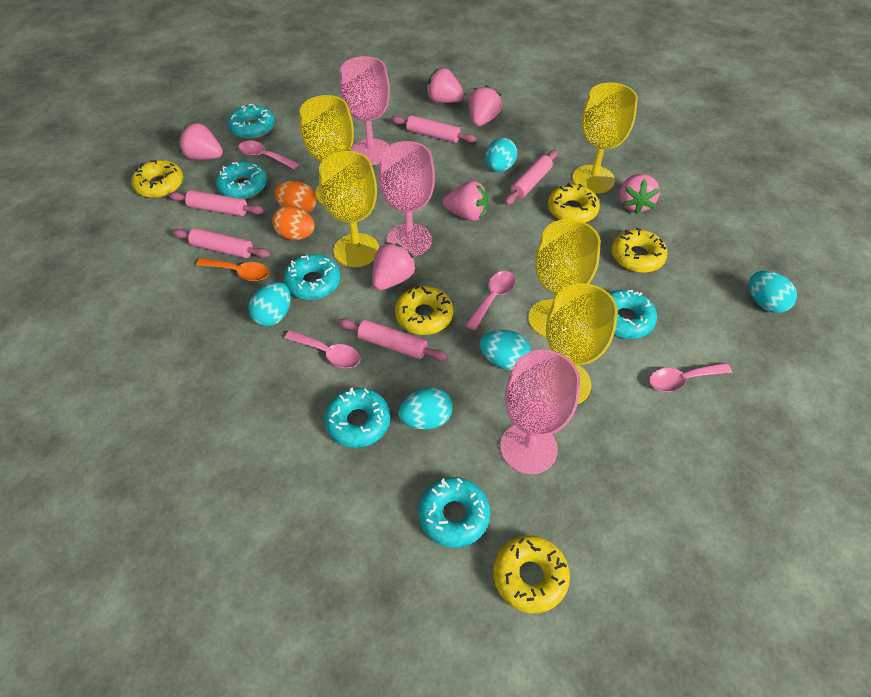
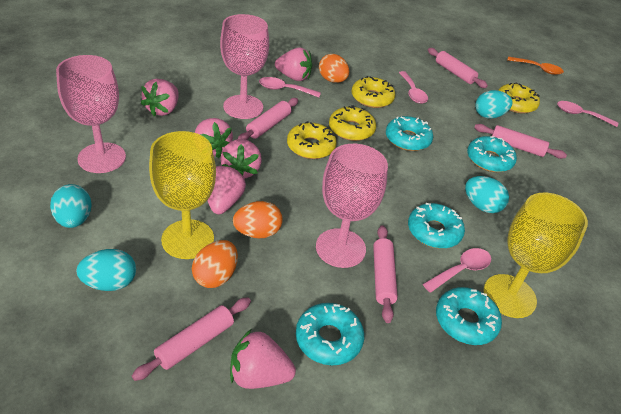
orange egg: 2 -> 3
turquoise donut: 6 -> 5
turquoise egg: 5 -> 4
yellow donut: 5 -> 4
yellow goblet: 5 -> 2

